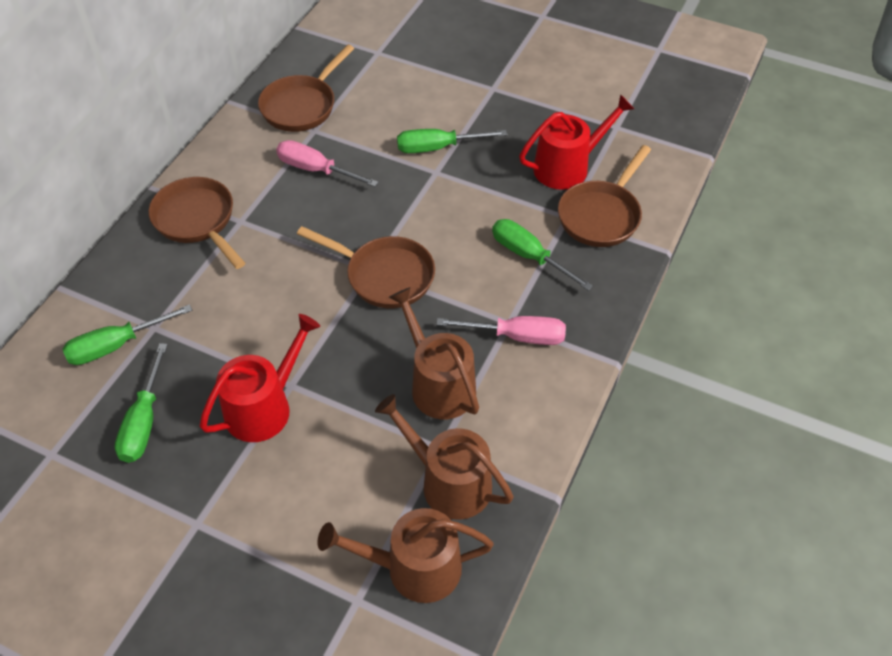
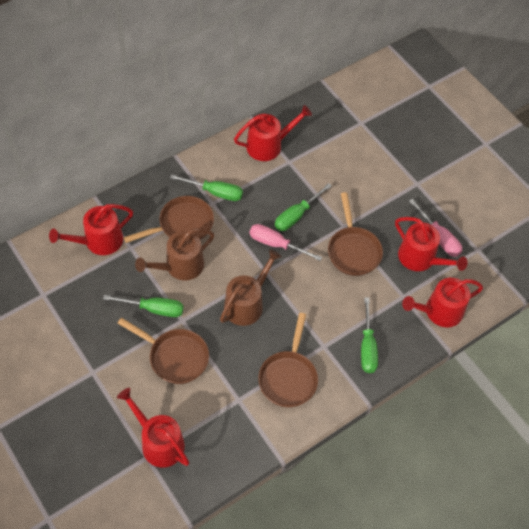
brown watering can: 3 -> 2
red watering can: 2 -> 5

